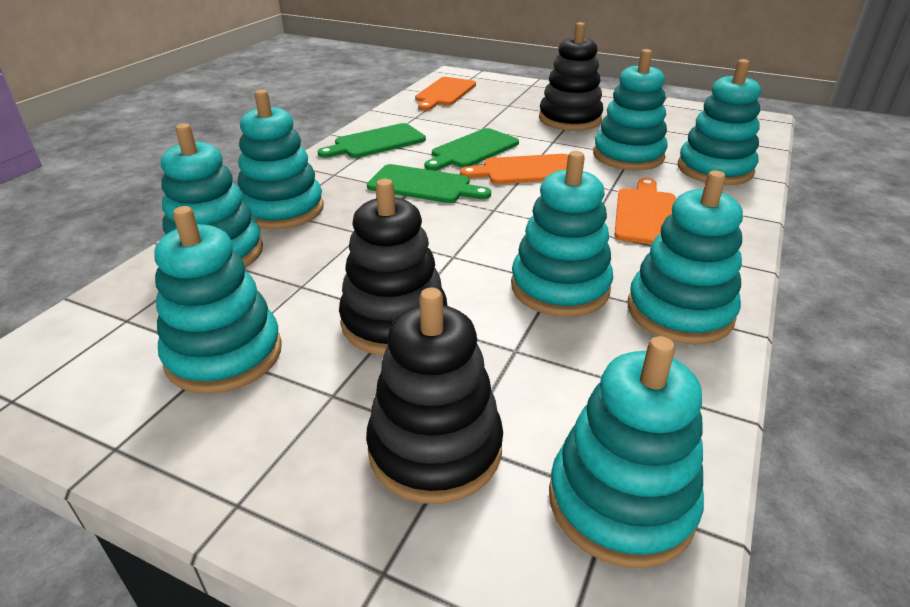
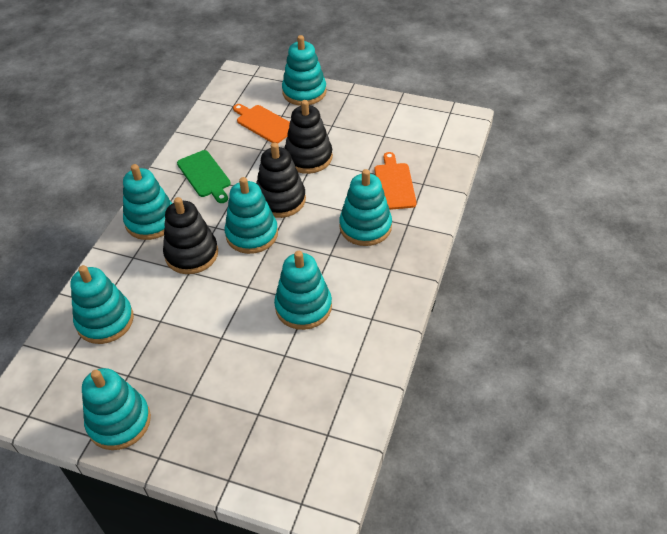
green cutting board: 3 -> 1
orange cutting board: 3 -> 2
turquoise stacking toy: 8 -> 7

